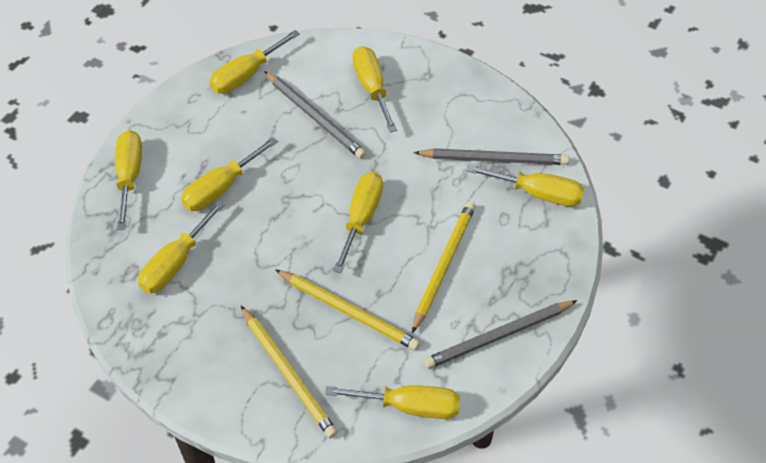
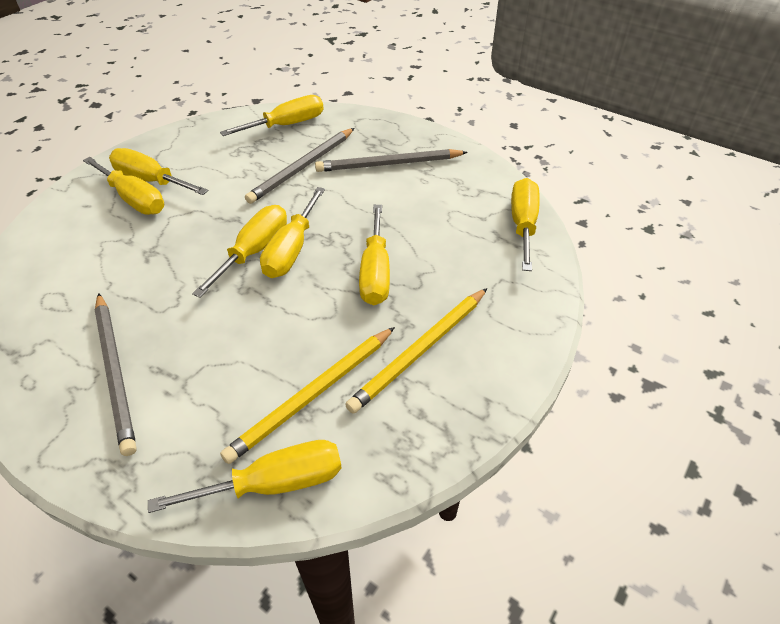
yellow pencil: 3 -> 2

